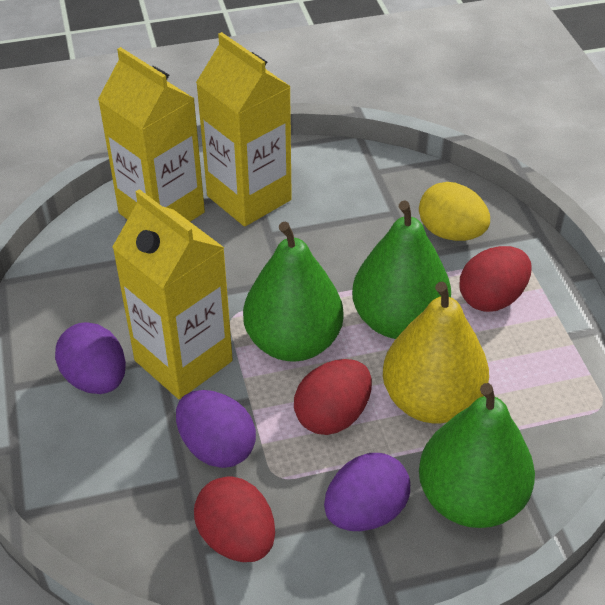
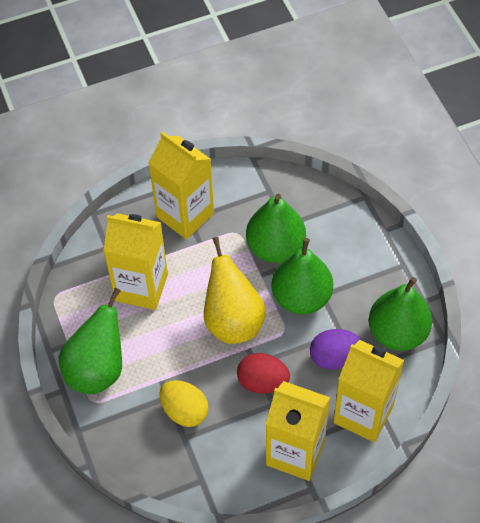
green pear: 3 -> 4
purple egg: 3 -> 1
red egg: 3 -> 1
yellow carton: 3 -> 4

